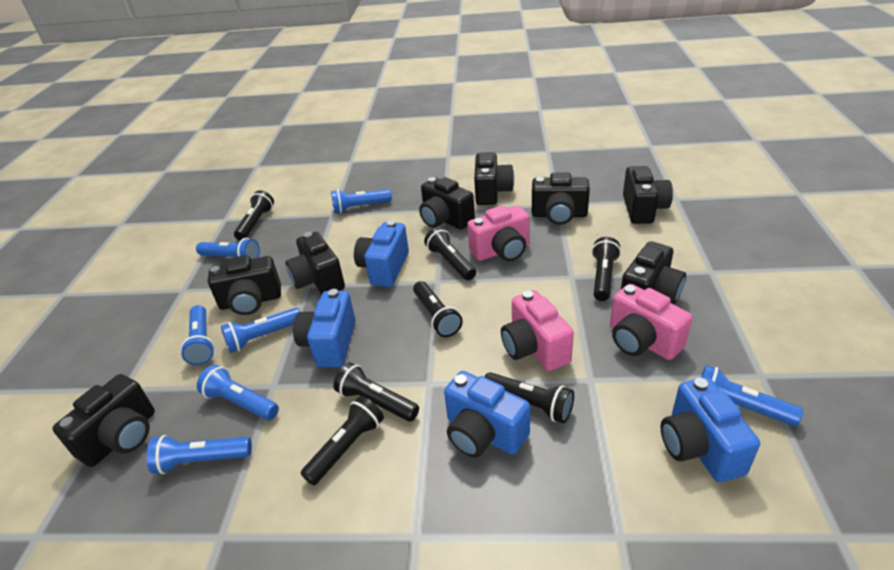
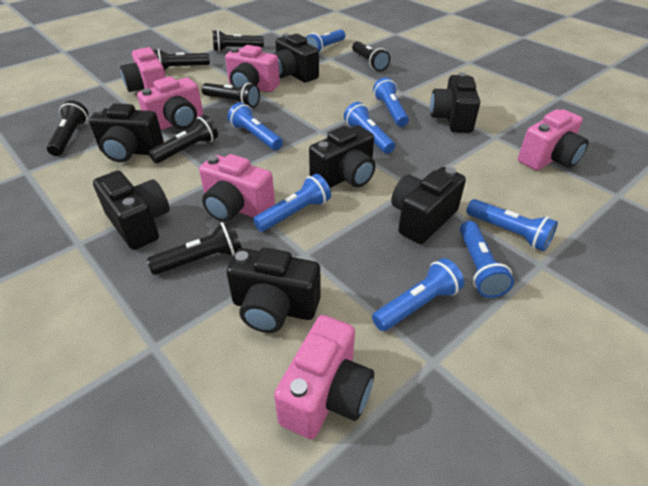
black camera: 8 -> 7
blue camera: 4 -> 0
blue flashlight: 7 -> 8
pink camera: 3 -> 6

